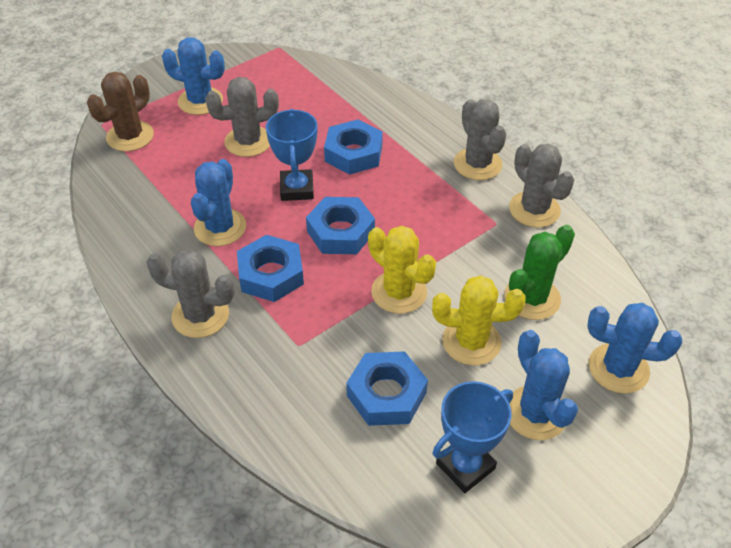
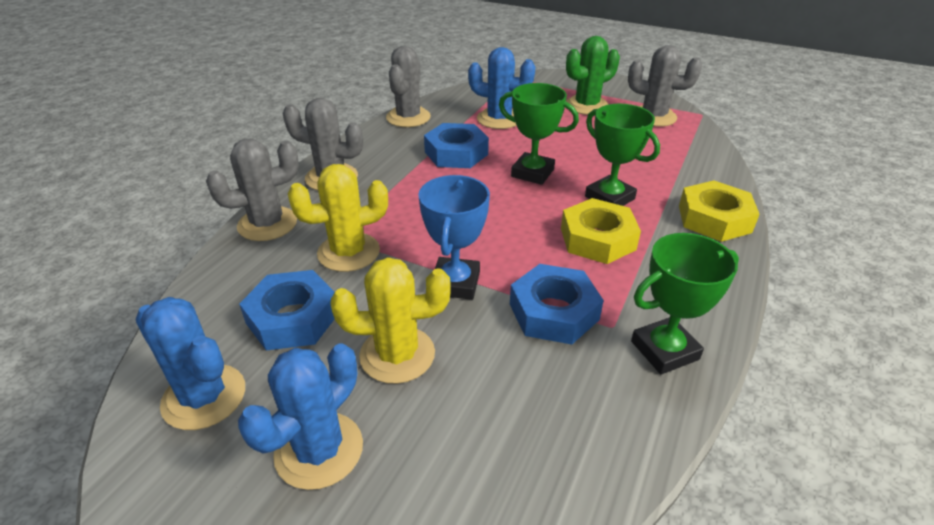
blue cactus: 4 -> 3
blue nut: 4 -> 3
blue trophy: 2 -> 1
brown cactus: 1 -> 0
green trophy: 0 -> 3
yellow nut: 0 -> 2

